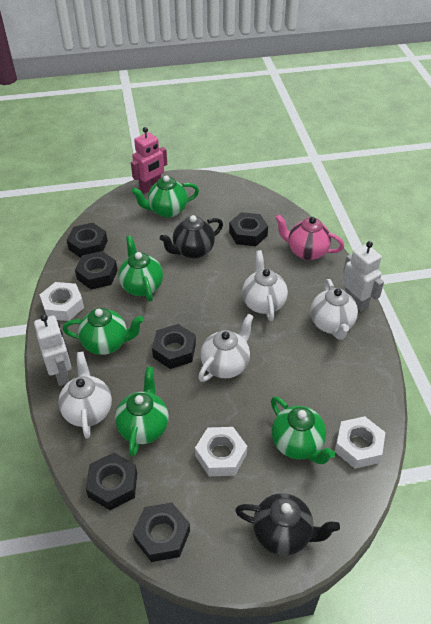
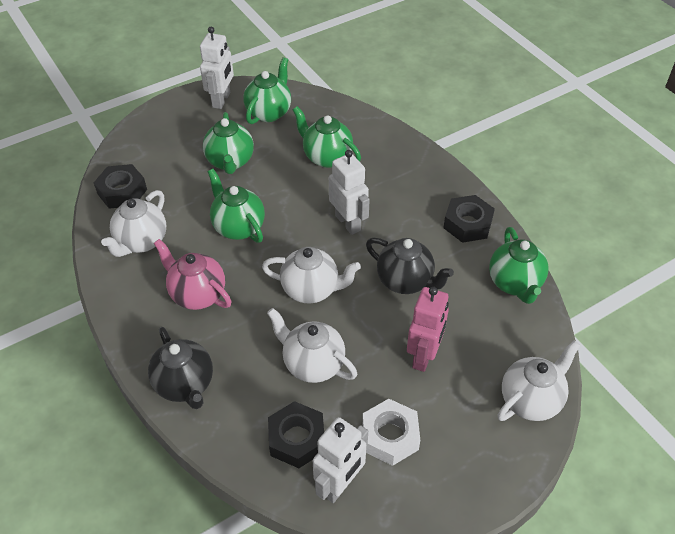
black nut: 6 -> 3
white nut: 3 -> 1
white robot: 2 -> 3

